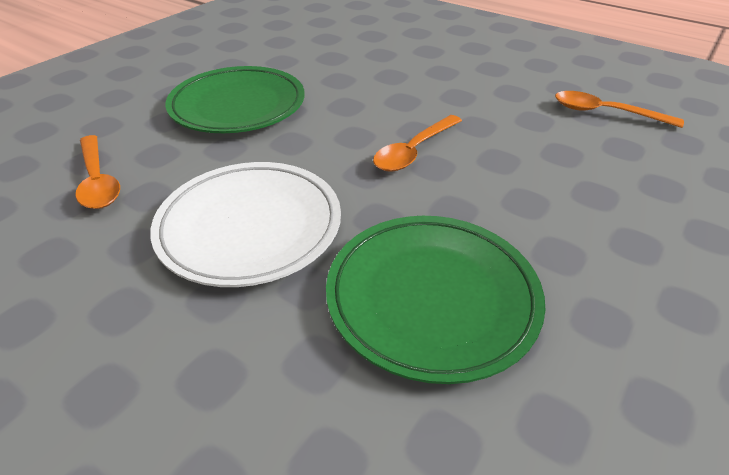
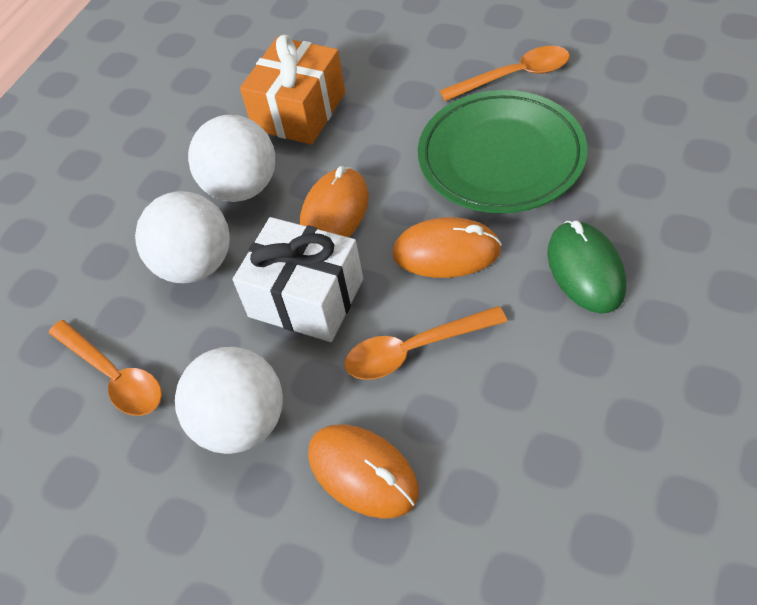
green mouse: 0 -> 1
green plate: 2 -> 1
orange gift: 0 -> 1
orange mouse: 0 -> 3
white ball: 0 -> 3
white gift: 0 -> 1
white plate: 1 -> 0

